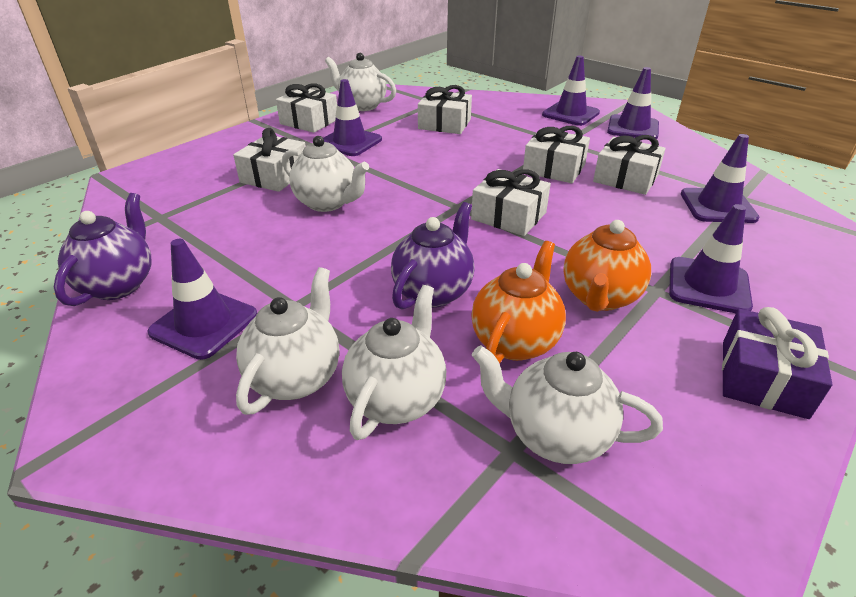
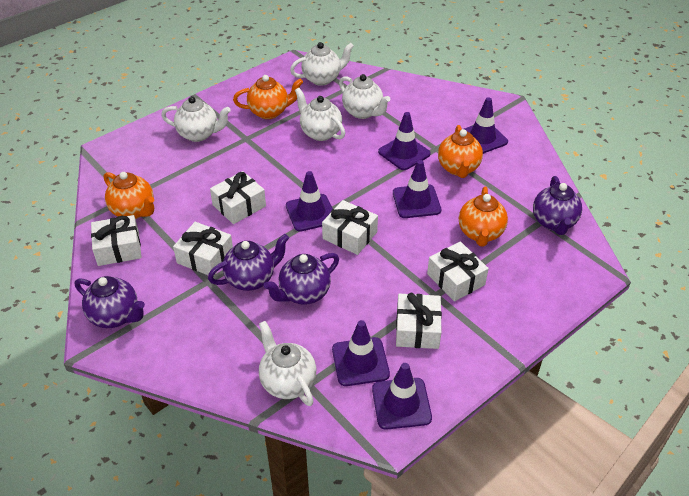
orange teapot: 2 -> 4
purple gift: 1 -> 0
purple teapot: 2 -> 4

